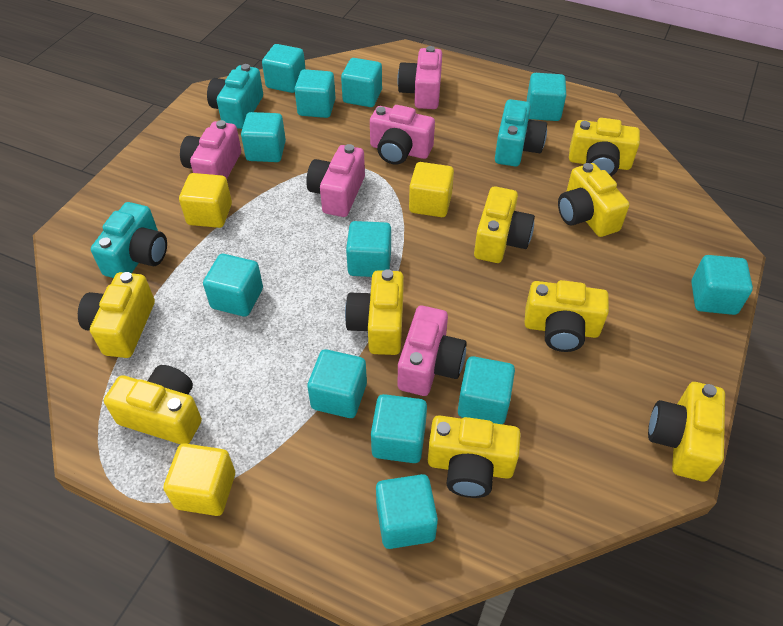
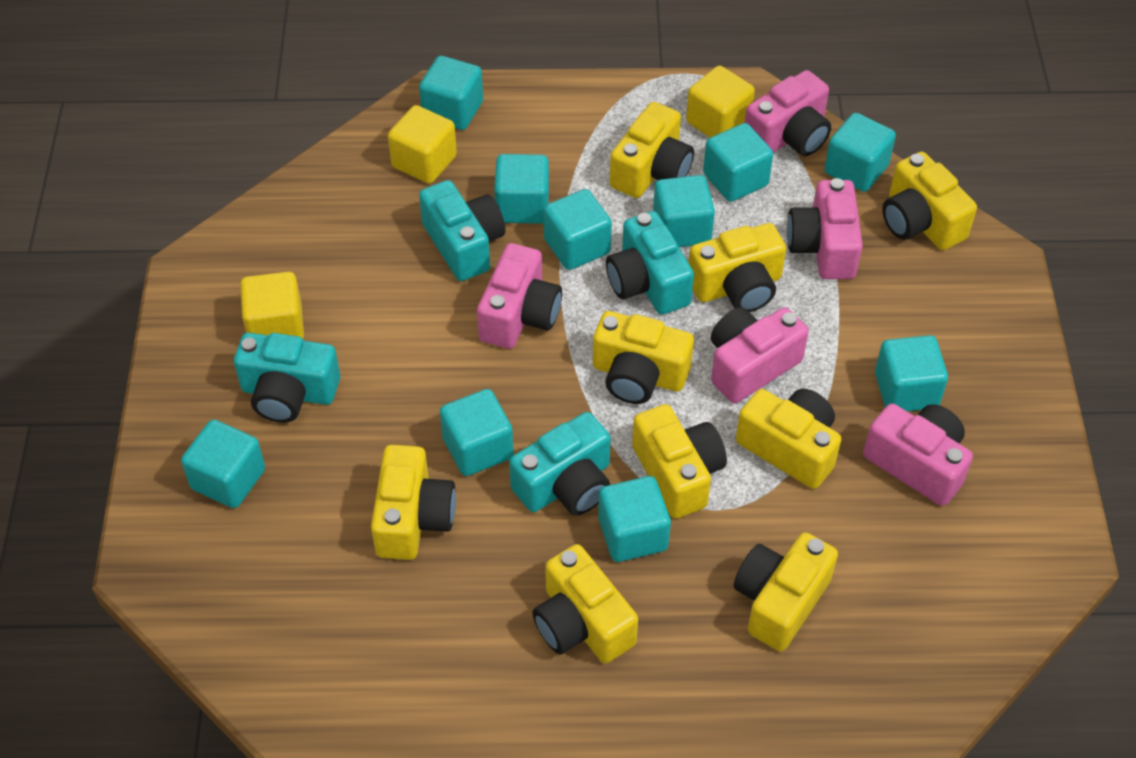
turquoise camera: 3 -> 4
turquoise cube: 12 -> 10

